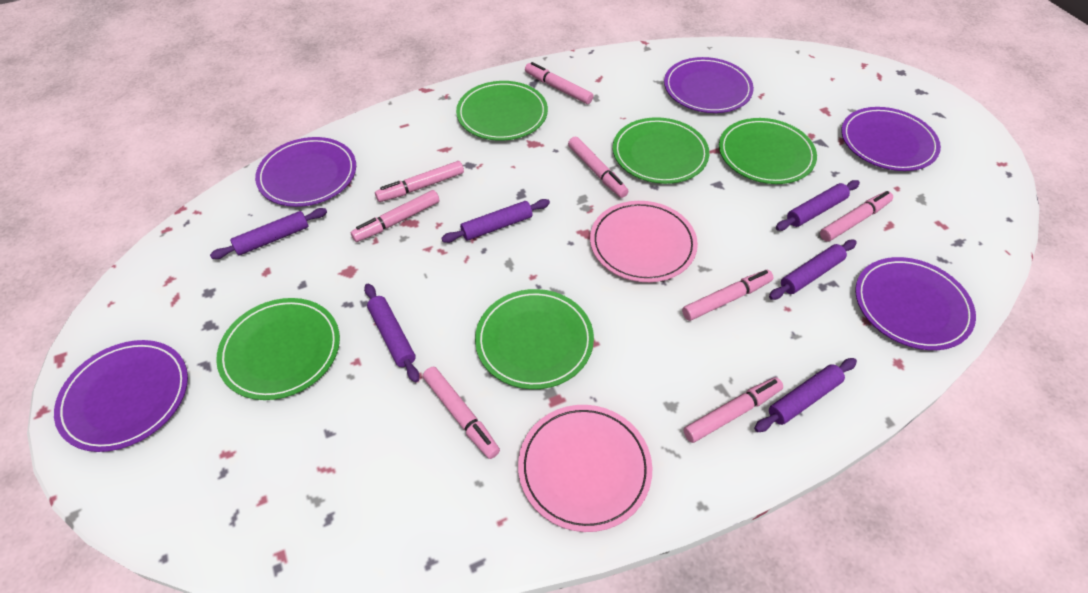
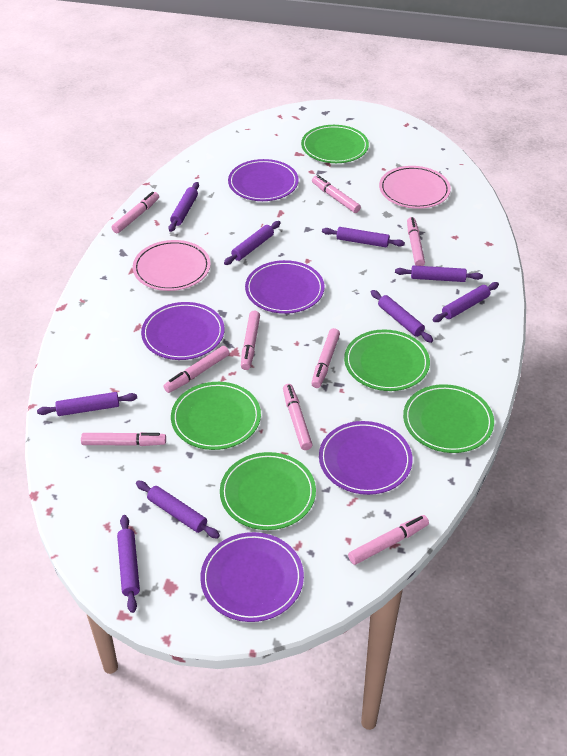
pink marker: 8 -> 9
purple rolling pin: 6 -> 9

